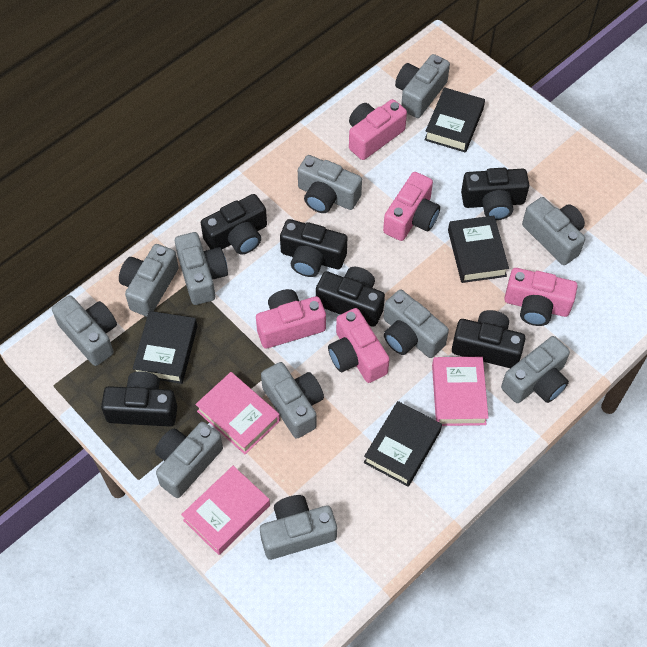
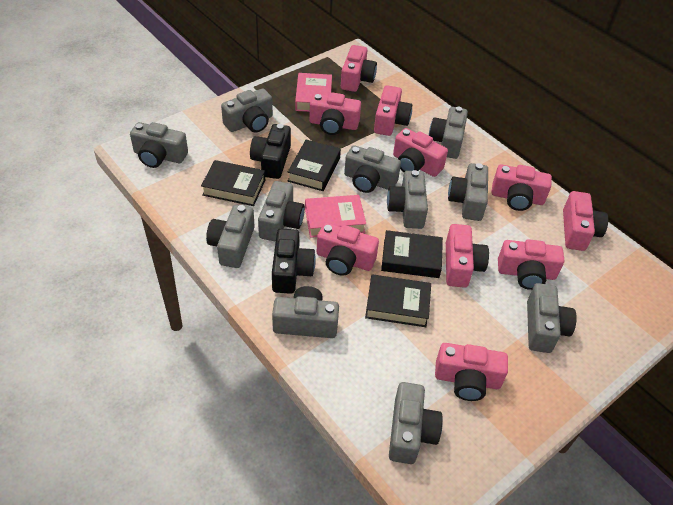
black camera: 6 -> 2
pink book: 3 -> 2
pink camera: 5 -> 10

